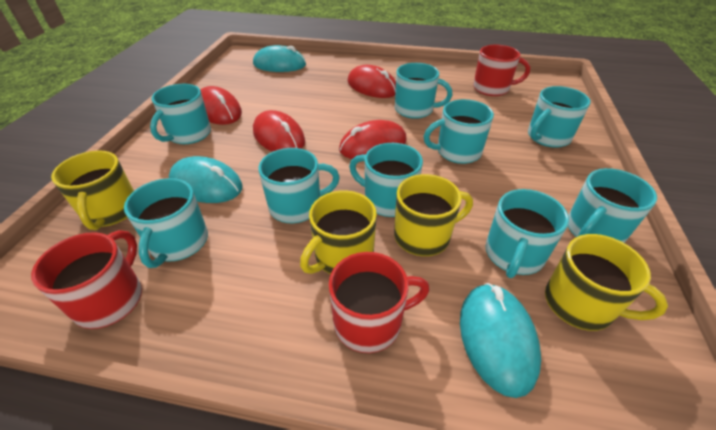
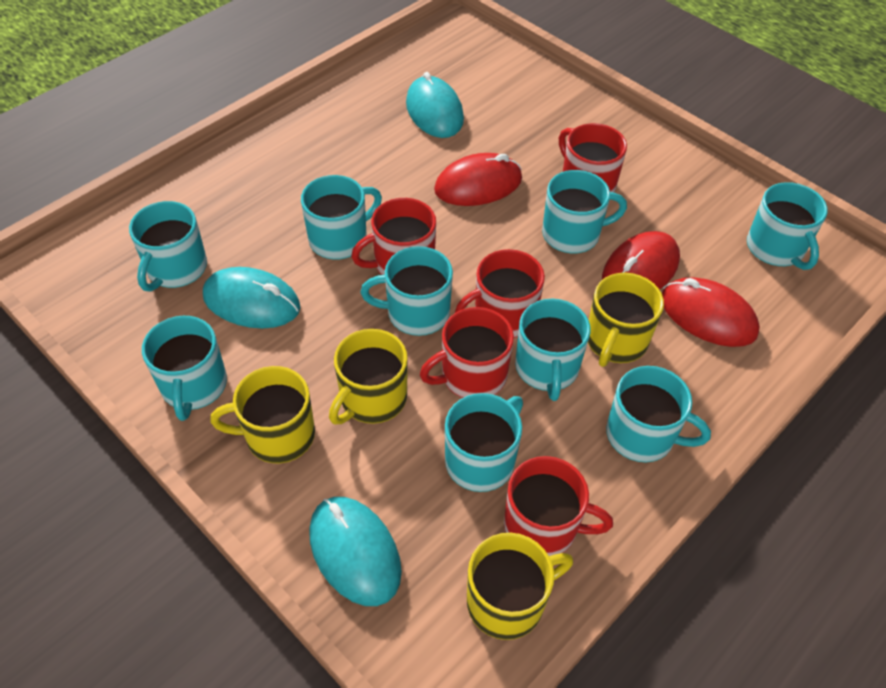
red mouse: 4 -> 3
red mug: 3 -> 5

